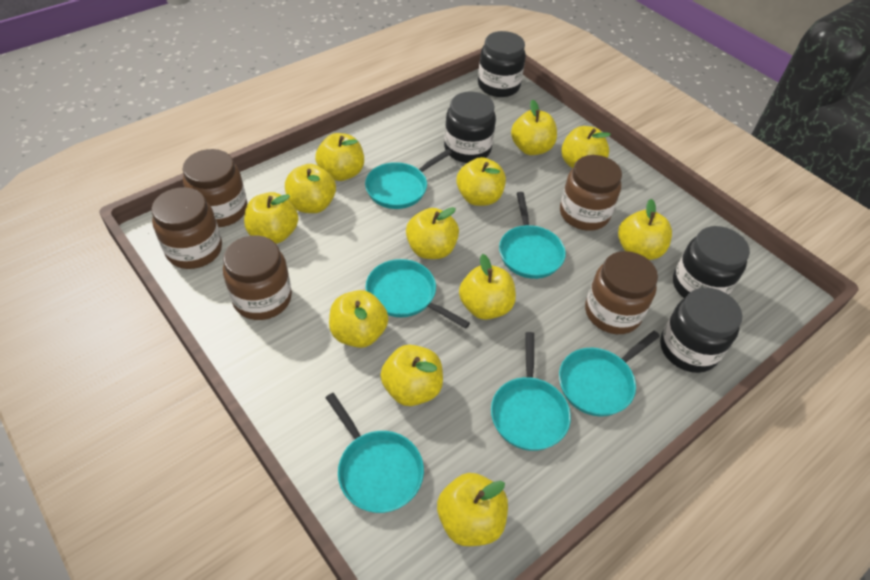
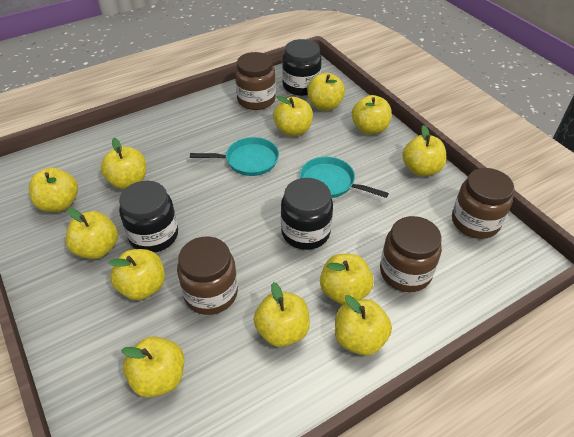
black jar: 4 -> 3
brown jar: 5 -> 4
turquoise pan: 6 -> 2

